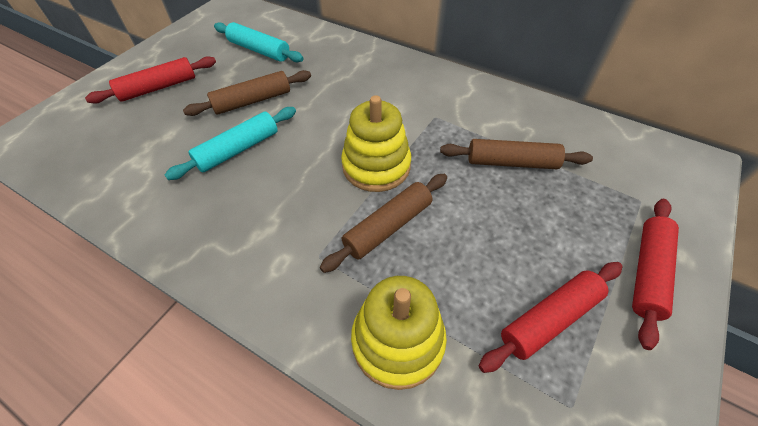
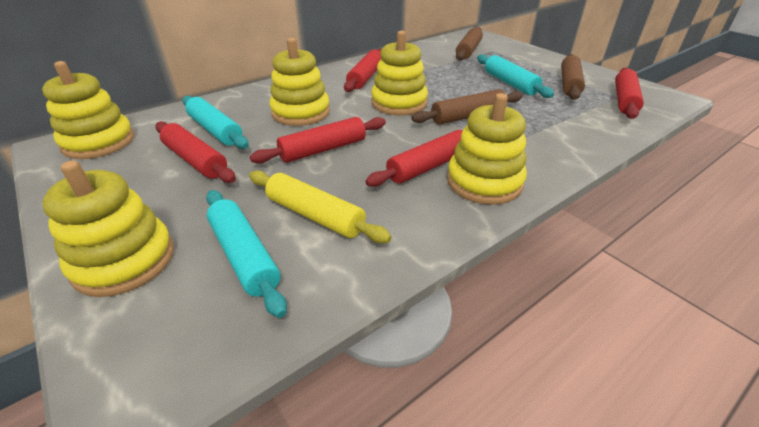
red rolling pin: 3 -> 5
turquoise rolling pin: 2 -> 3
yellow rolling pin: 0 -> 1
yellow stacking toy: 2 -> 5

